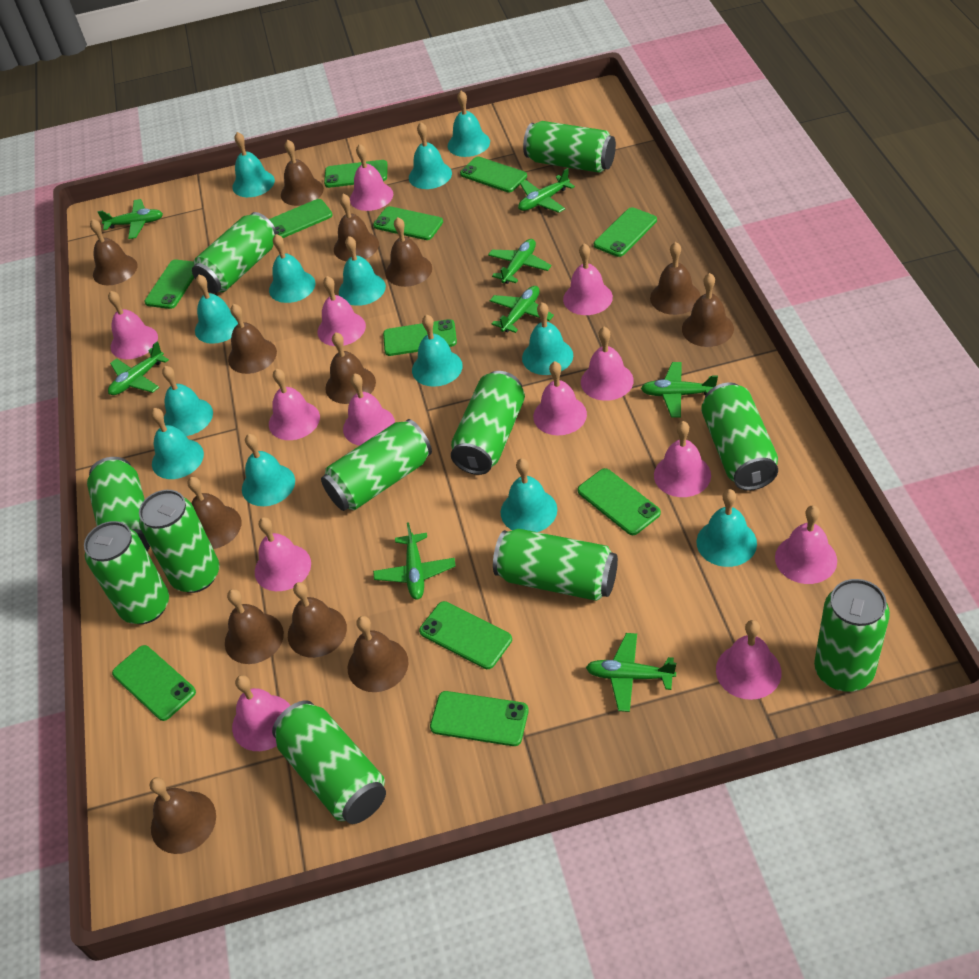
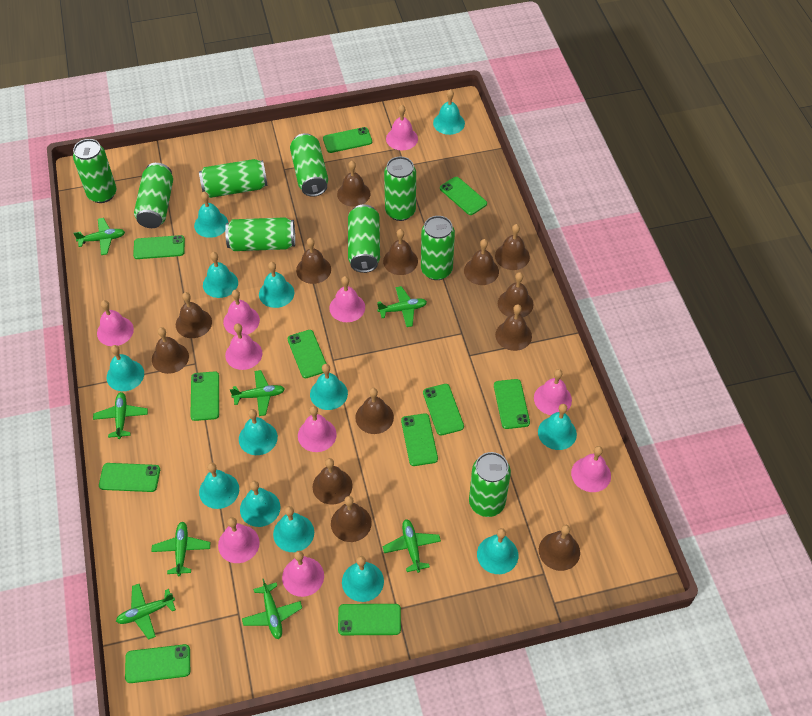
green can: 11 -> 9
pink bell: 13 -> 10

